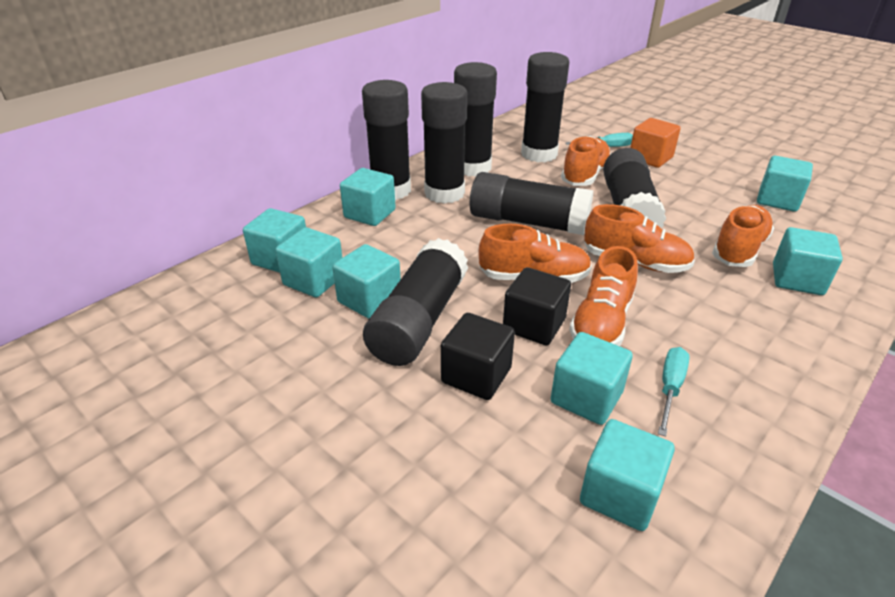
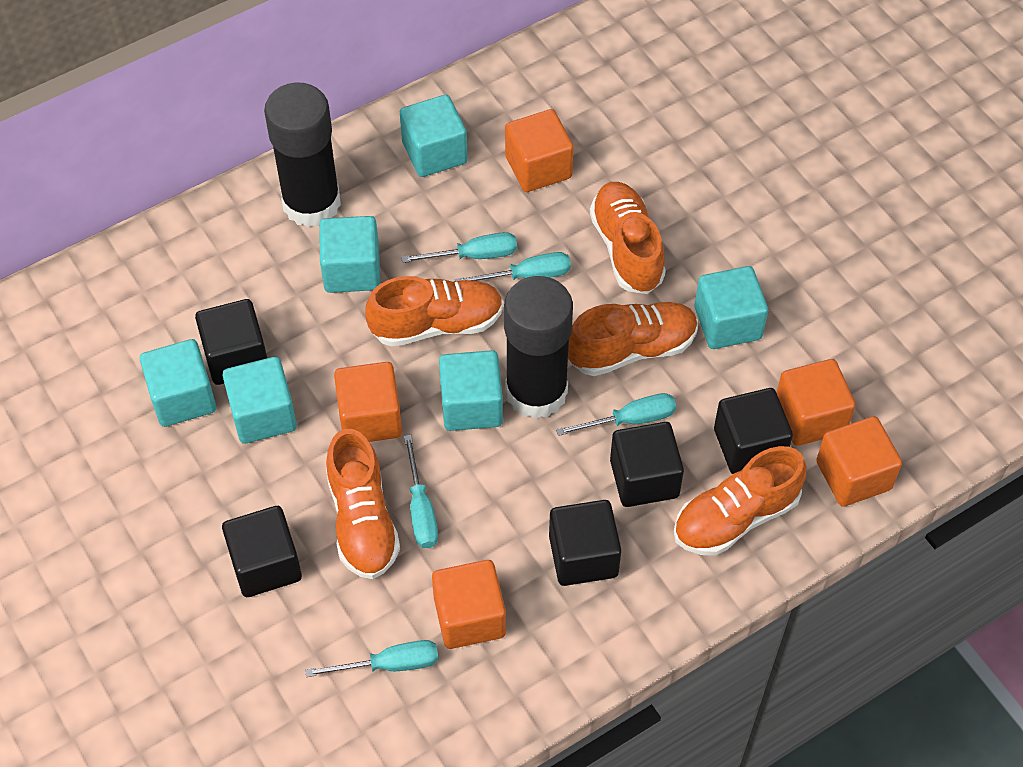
black cube: 2 -> 5
black glue stick: 7 -> 2
orange cube: 1 -> 5
turquoise cube: 8 -> 6
turquoise screwdriver: 2 -> 5

